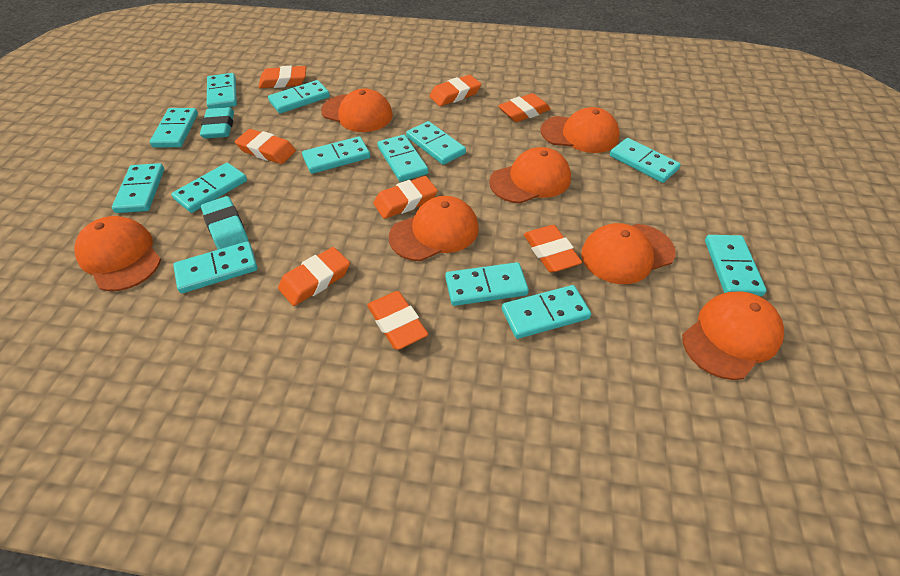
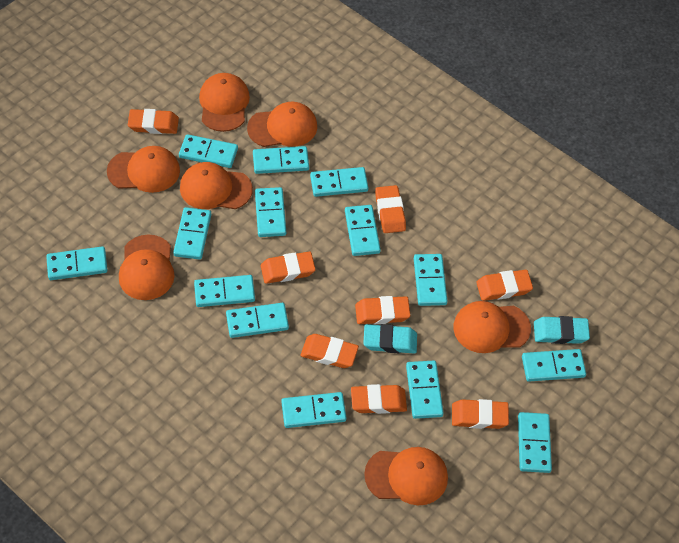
turquoise domino: 13 -> 14

